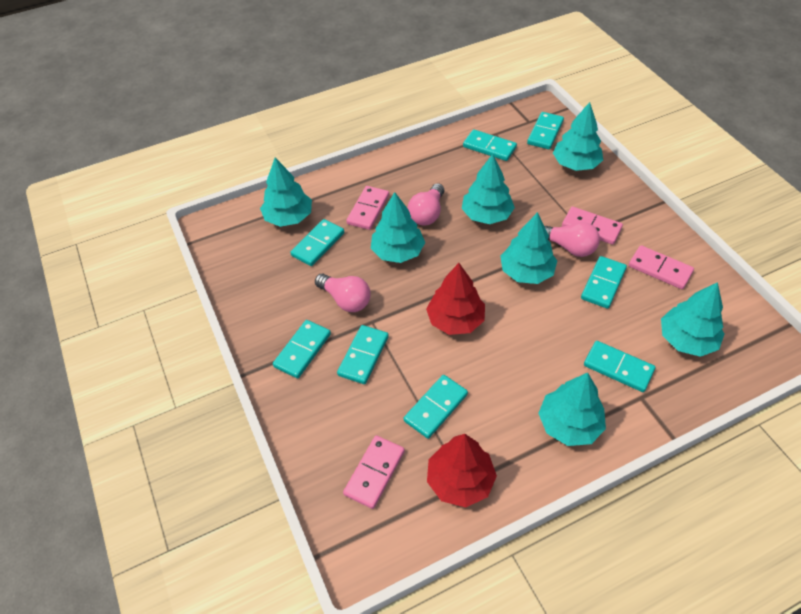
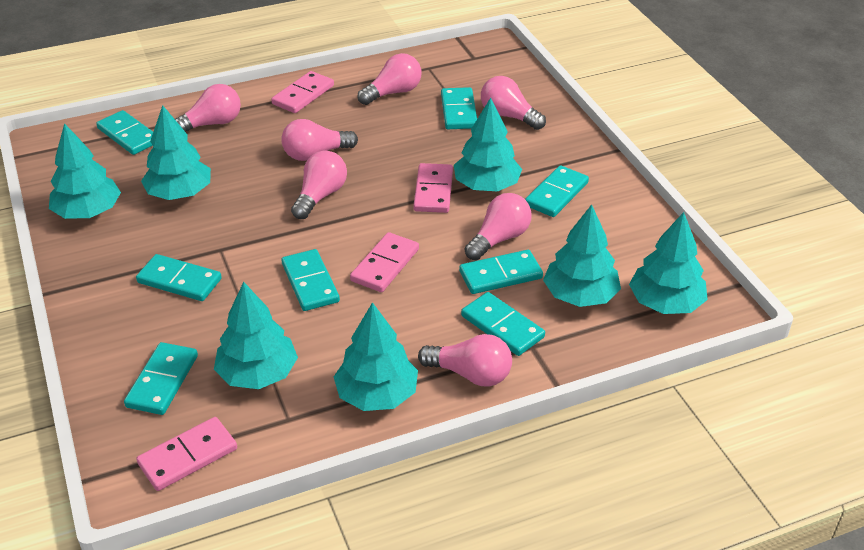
pink light bulb: 3 -> 7
red tree: 2 -> 0

